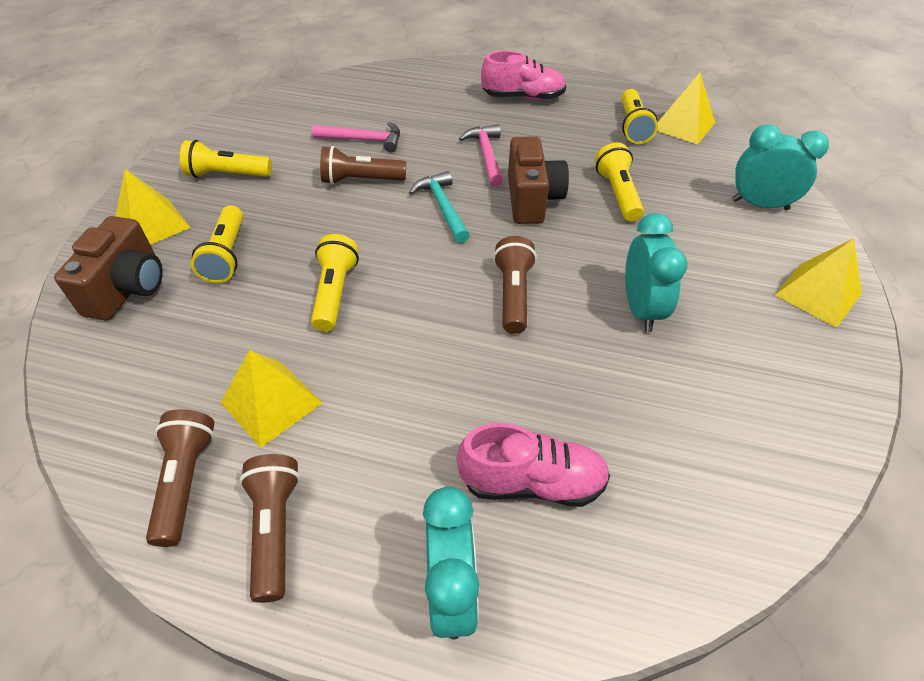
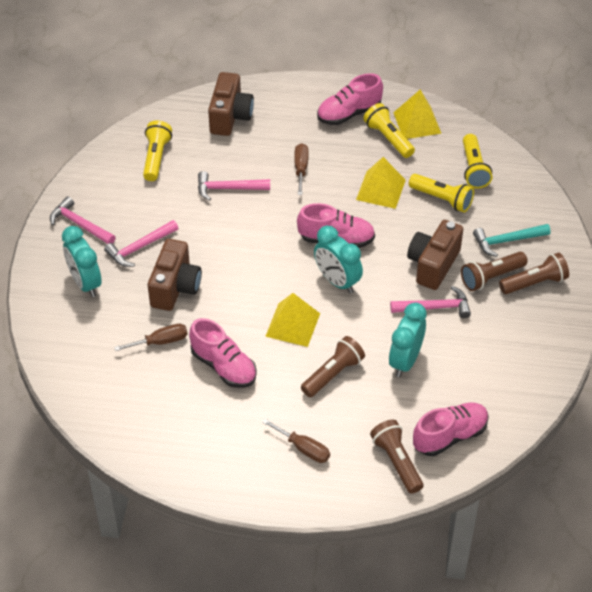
brown camera: 2 -> 3
brown screwdriver: 0 -> 3
pink hammer: 2 -> 4
pink shoe: 2 -> 4
yellow flashlight: 5 -> 4
yellow pyramid: 4 -> 3

